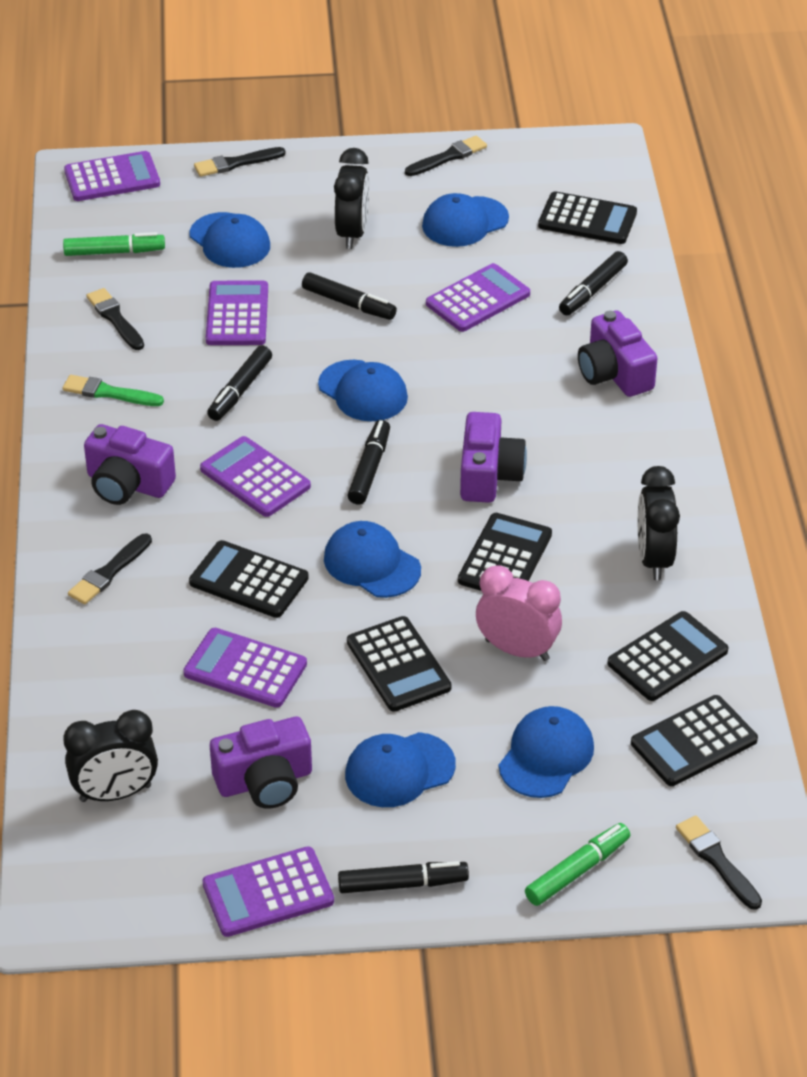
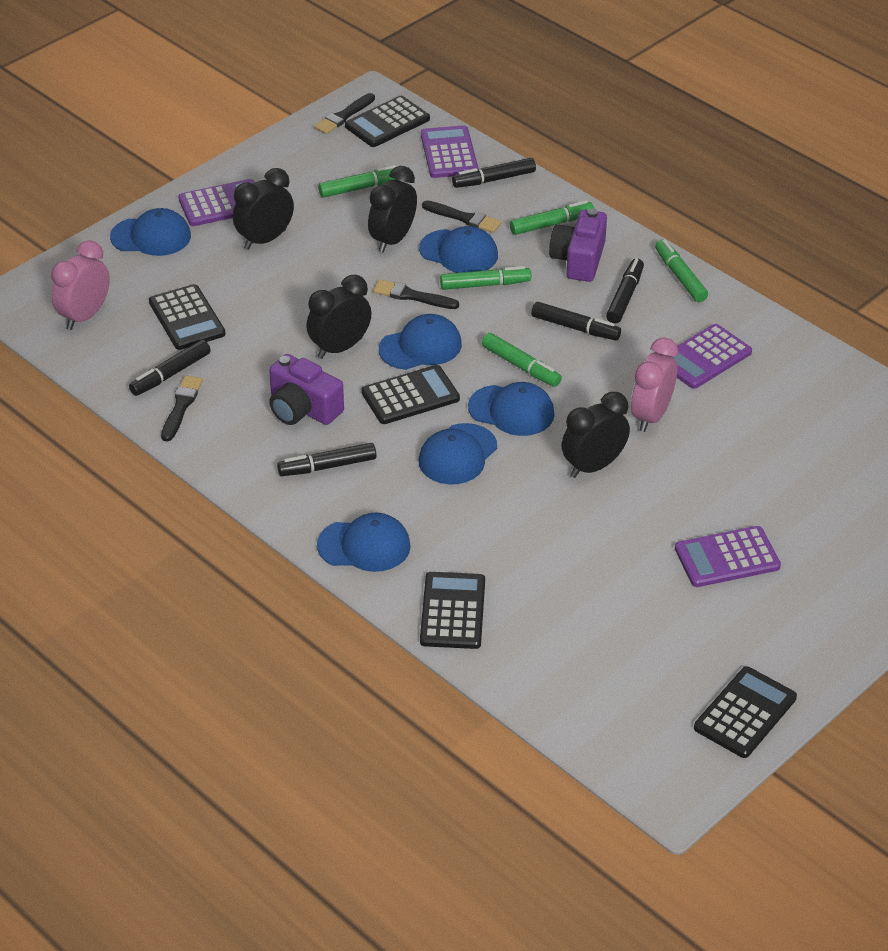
black brush: 5 -> 4
black calculator: 6 -> 5
black clock: 3 -> 4
green brush: 1 -> 0
green marker: 2 -> 5
pink clock: 1 -> 2
purple calculator: 6 -> 4
purple camera: 4 -> 2

